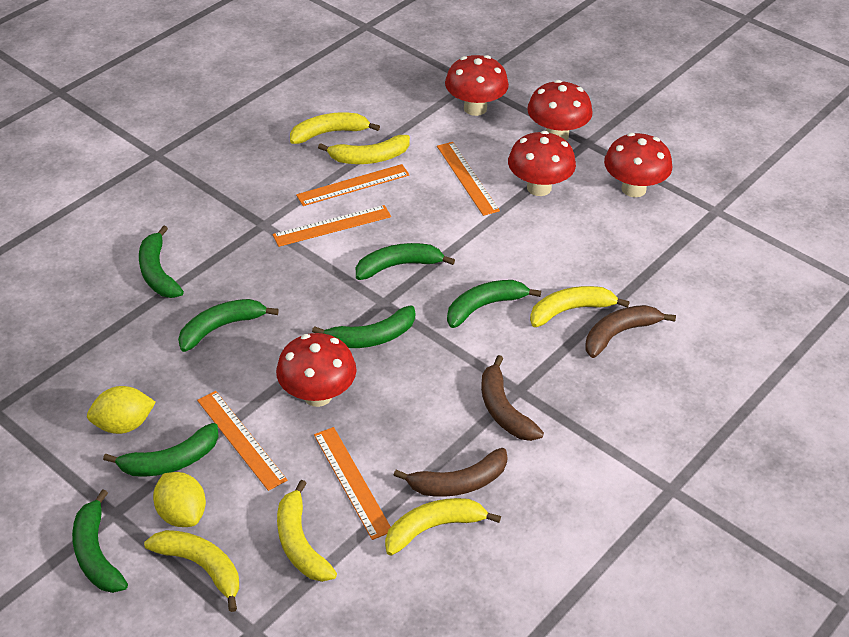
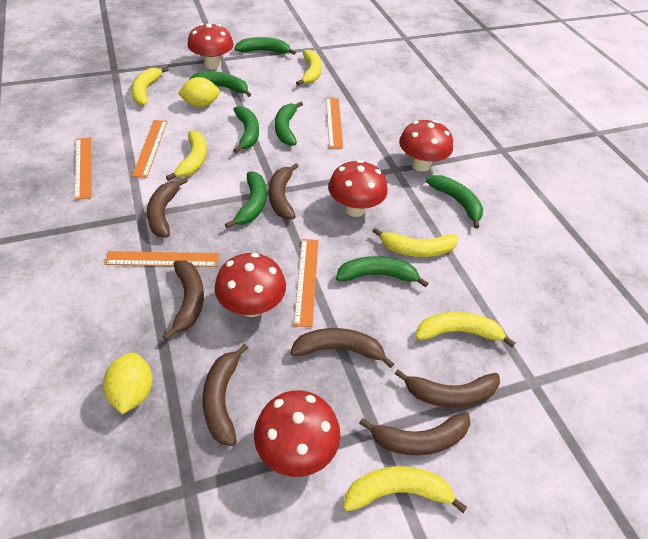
brown banana: 3 -> 7

